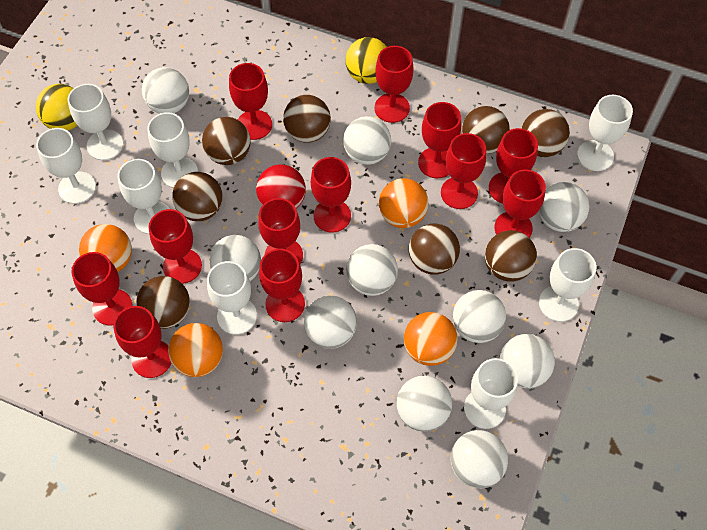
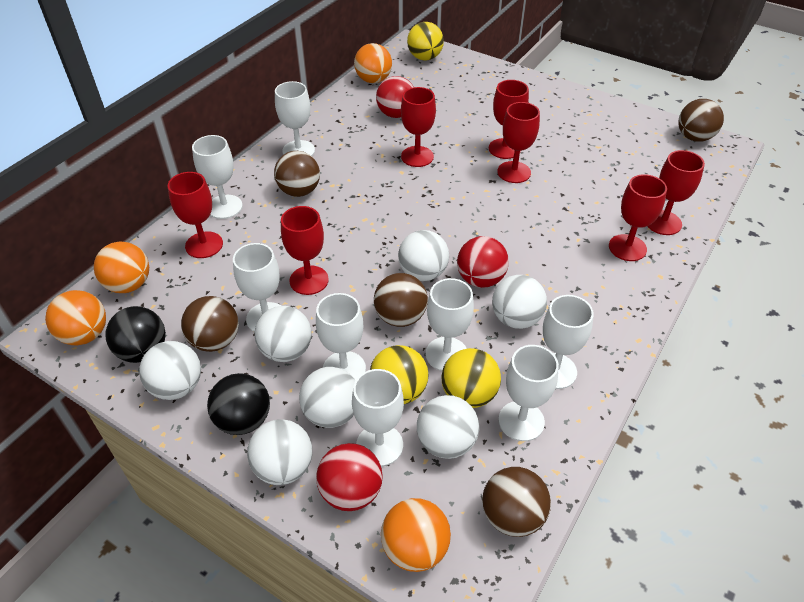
black ball: 0 -> 2
brown ball: 8 -> 5
red ball: 1 -> 3
red goblet: 12 -> 7
white ball: 10 -> 7
yellow ball: 2 -> 3

